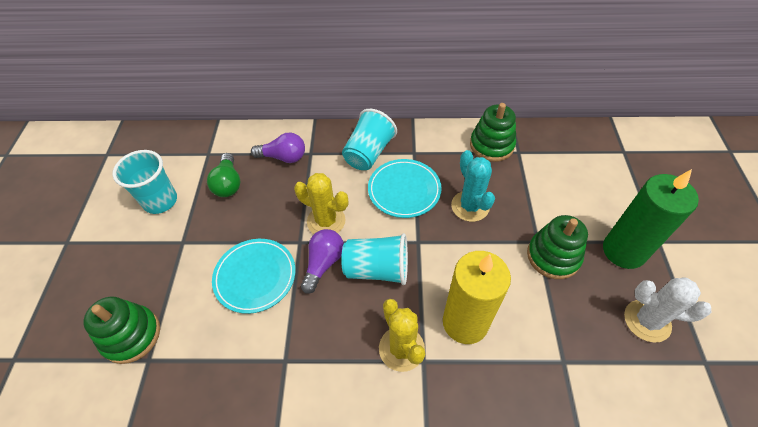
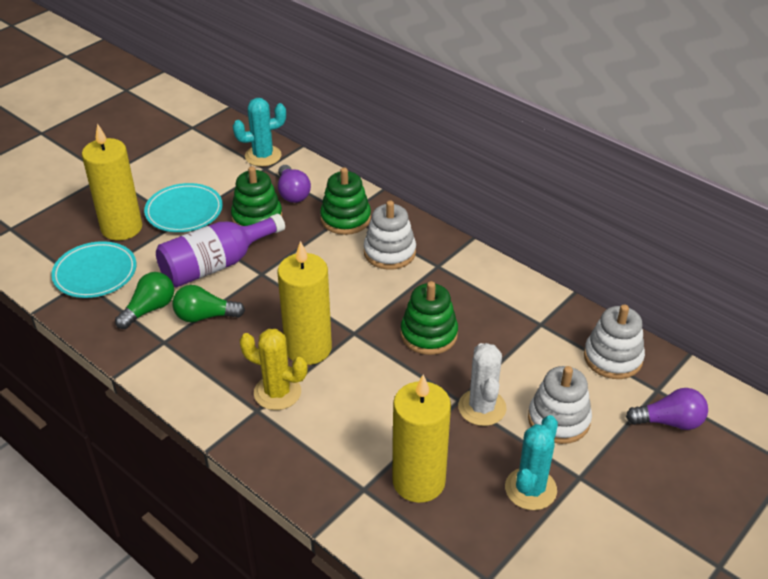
green candle: 1 -> 0
green light bulb: 1 -> 2
purple bottle: 0 -> 1
turquoise cactus: 1 -> 2
turquoise cup: 3 -> 0
white stacking toy: 0 -> 3
yellow cactus: 2 -> 1
yellow candle: 1 -> 3

